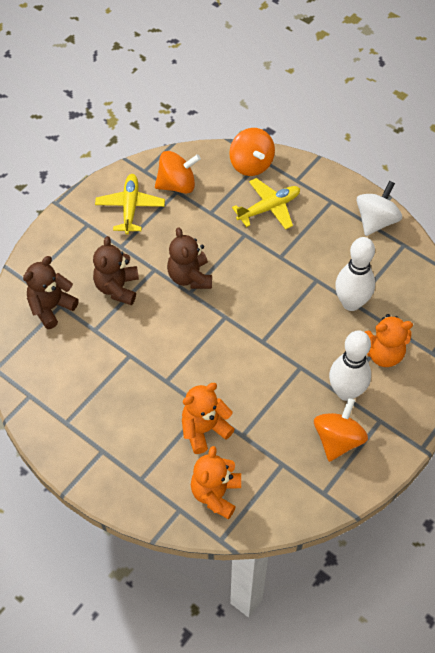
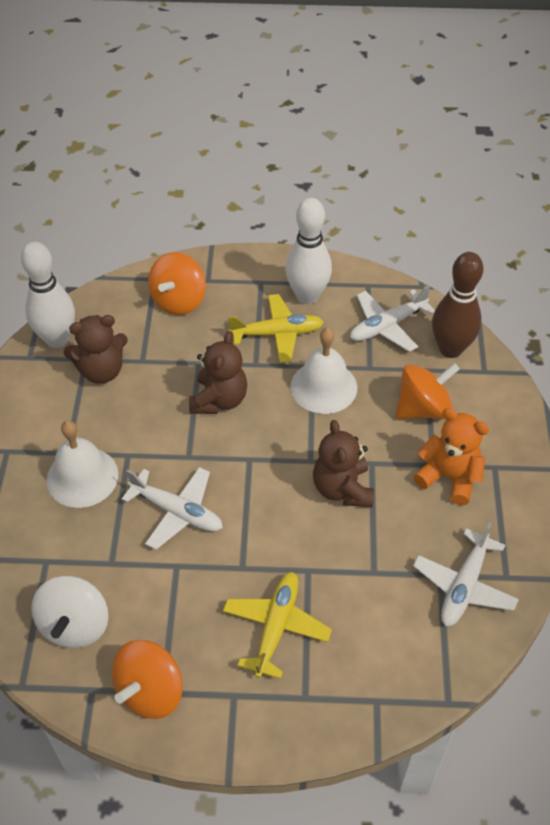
brown bowling pin: 0 -> 1
orange teddy bear: 3 -> 1
white bell: 0 -> 2
white plane: 0 -> 3

